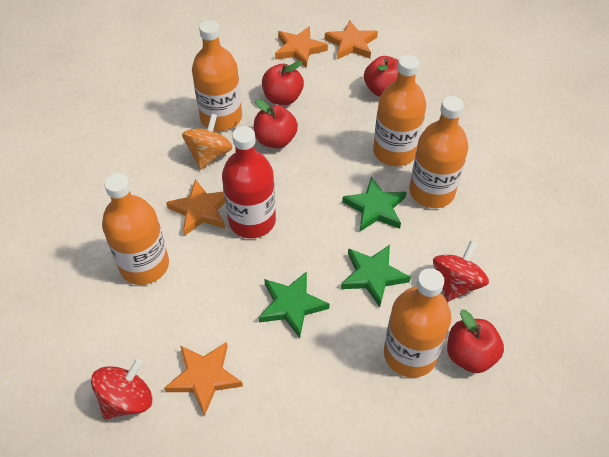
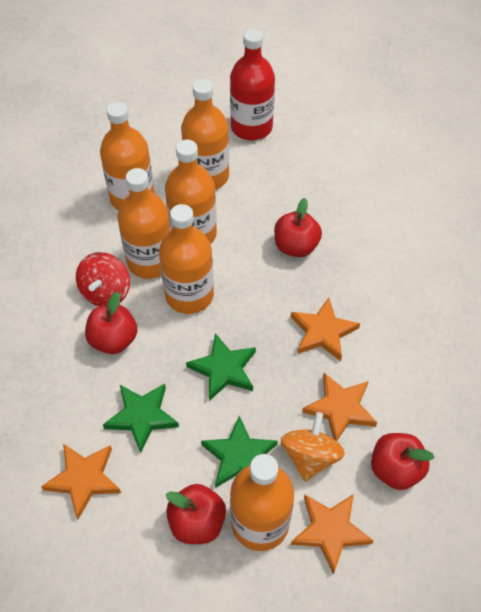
orange bottle: 5 -> 6
red spinning top: 2 -> 1

